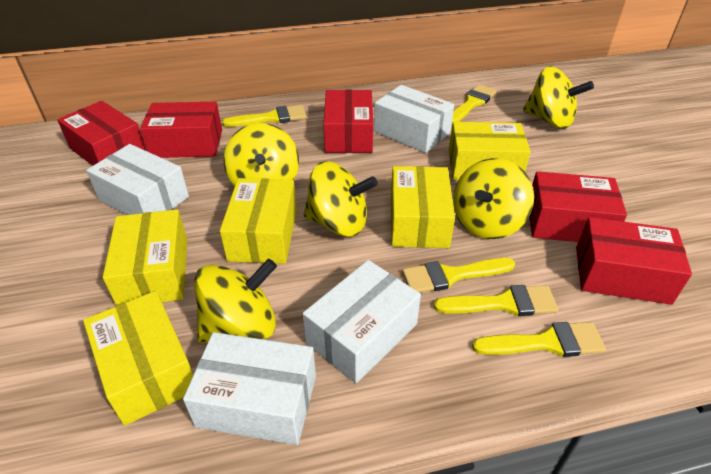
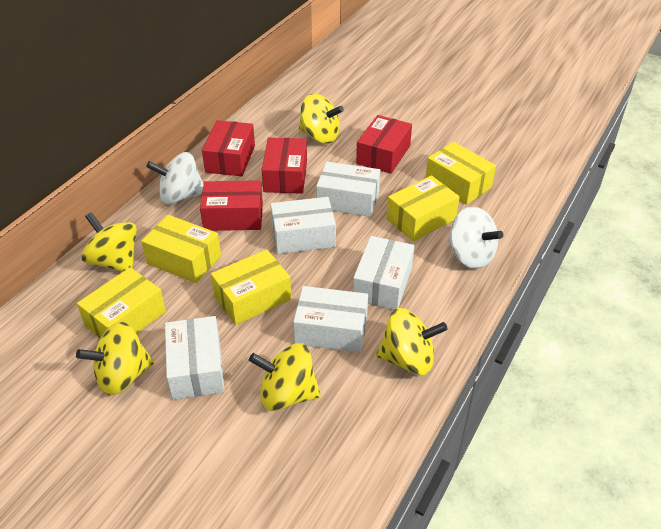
red box: 5 -> 4
white box: 4 -> 5
white spinning top: 0 -> 2
yellow brush: 5 -> 0

